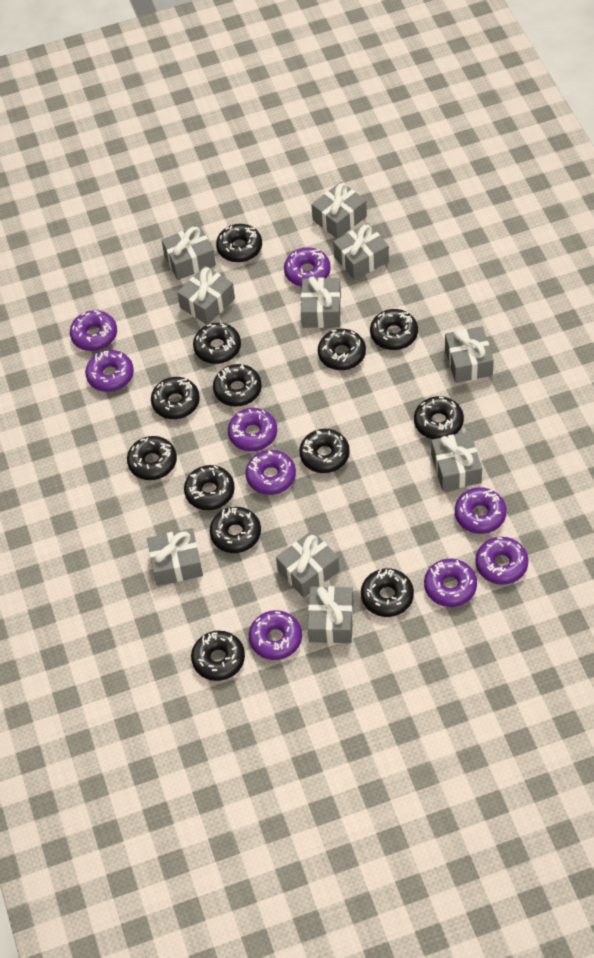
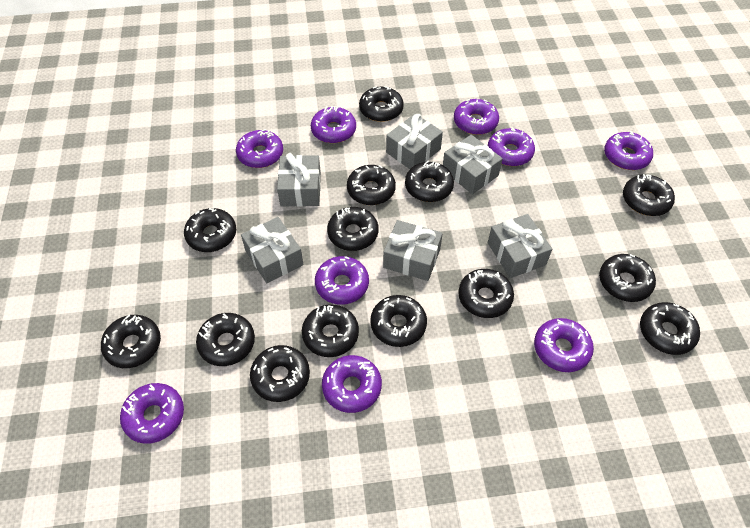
black donut: 13 -> 14
grey gift: 10 -> 6

